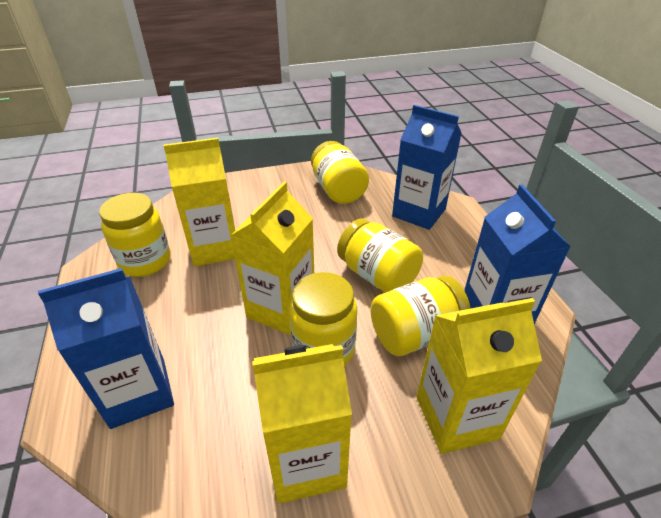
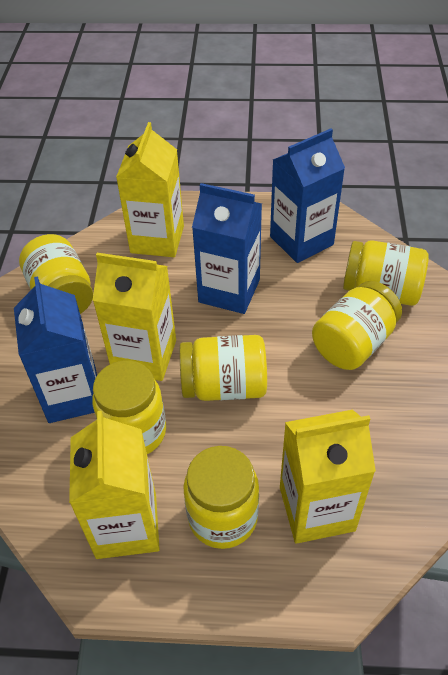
yellow jar: 5 -> 6

